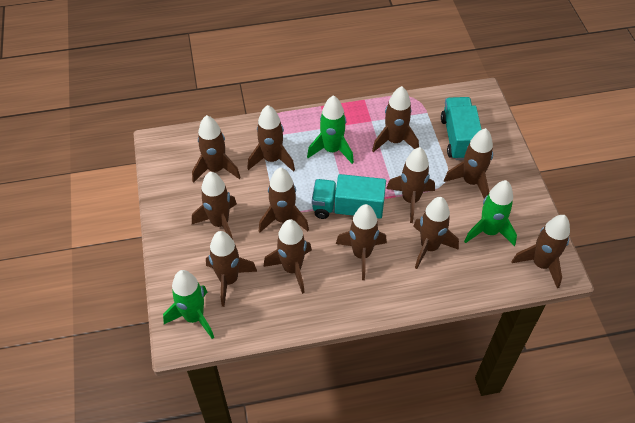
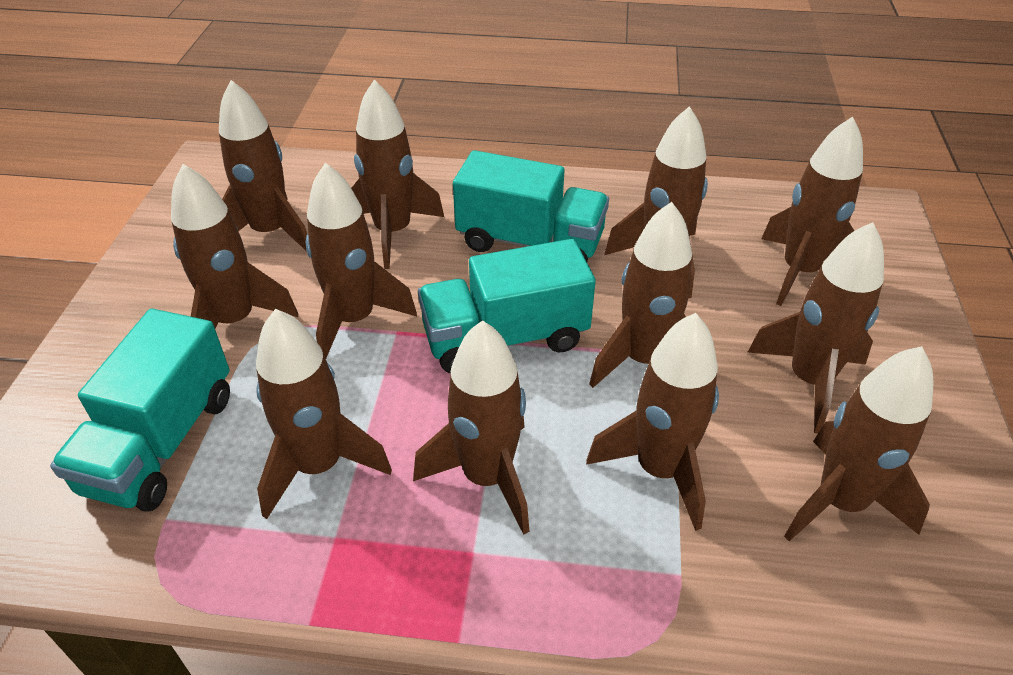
green rocket: 3 -> 0
turquoise truck: 2 -> 3

